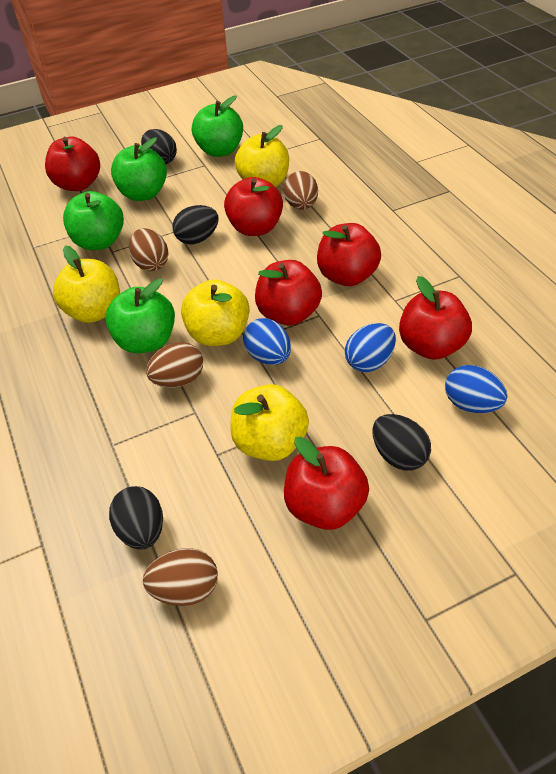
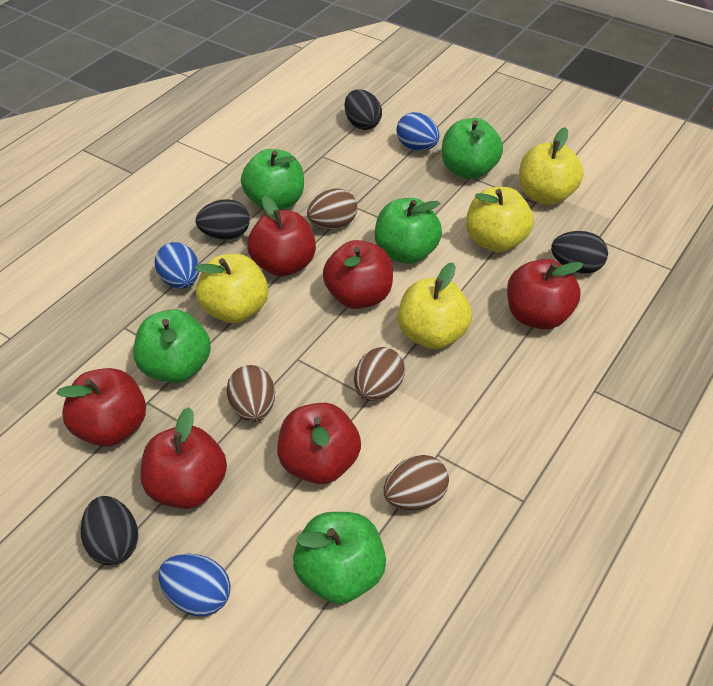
green apple: 4 -> 5

